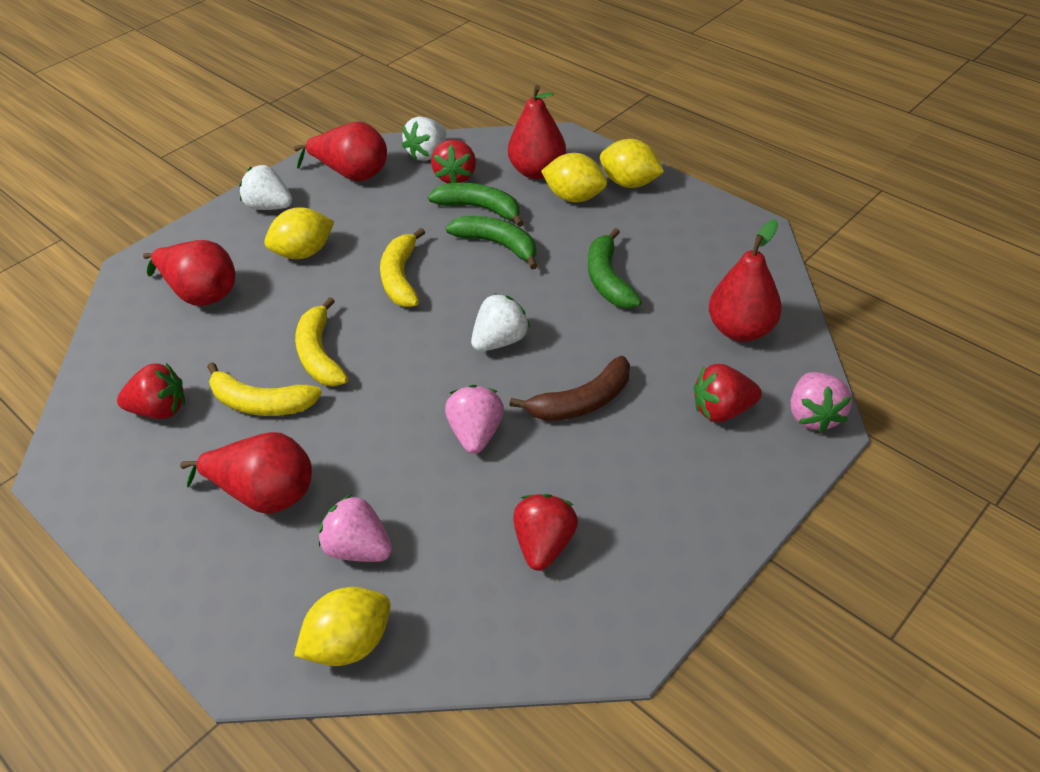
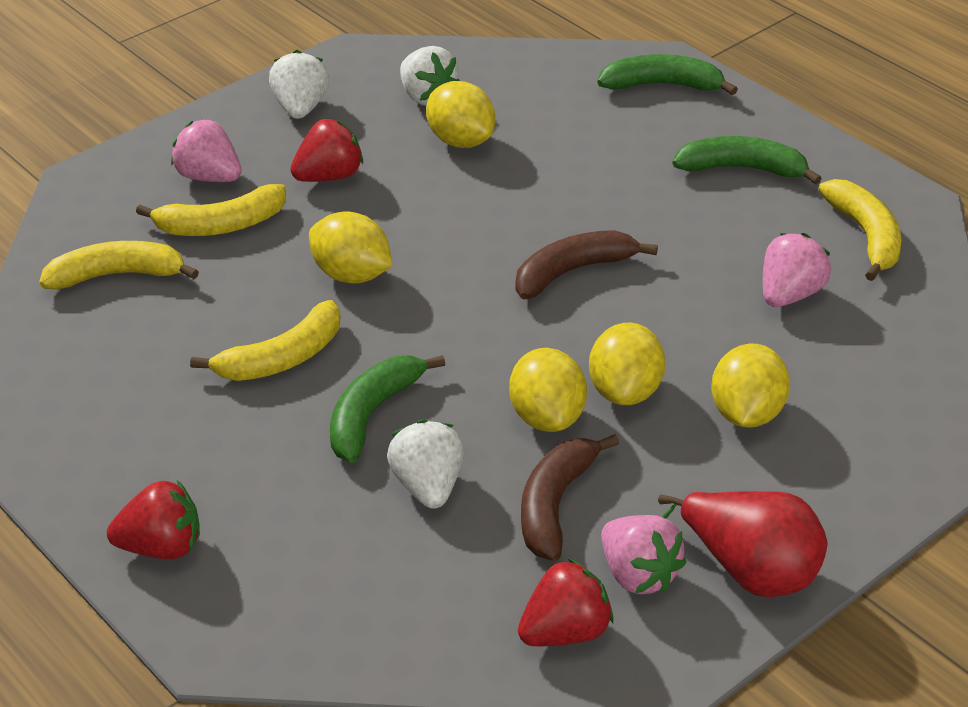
brown banana: 1 -> 2
red pear: 5 -> 1
red strawberry: 4 -> 3
yellow banana: 3 -> 4
yellow lemon: 4 -> 5

